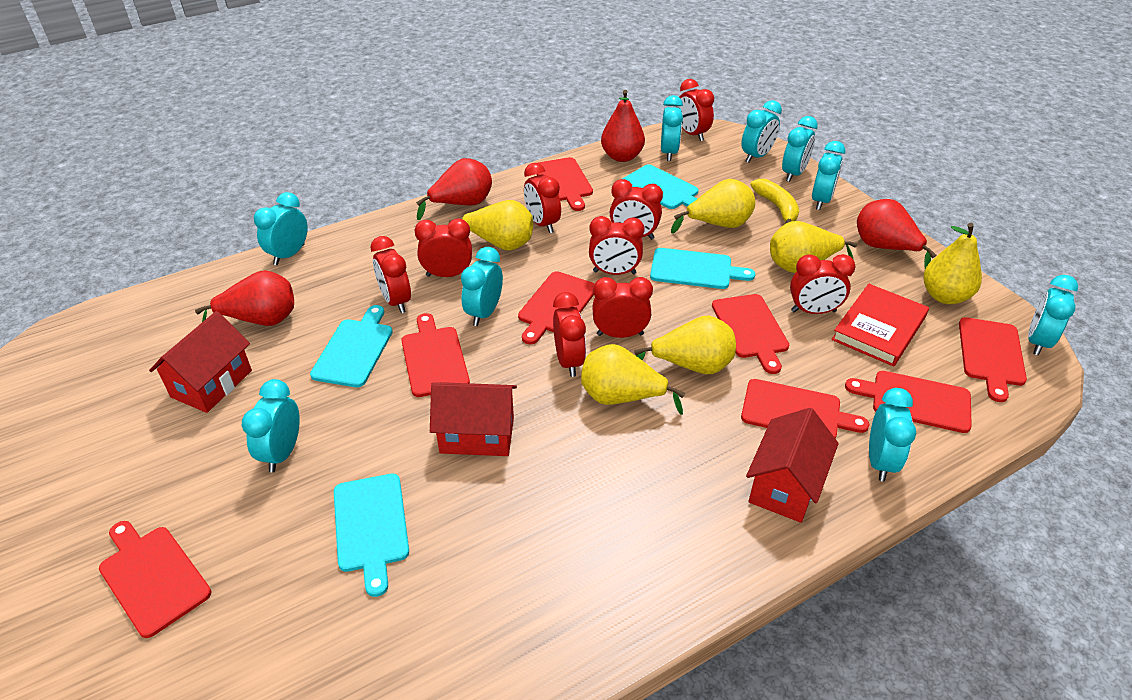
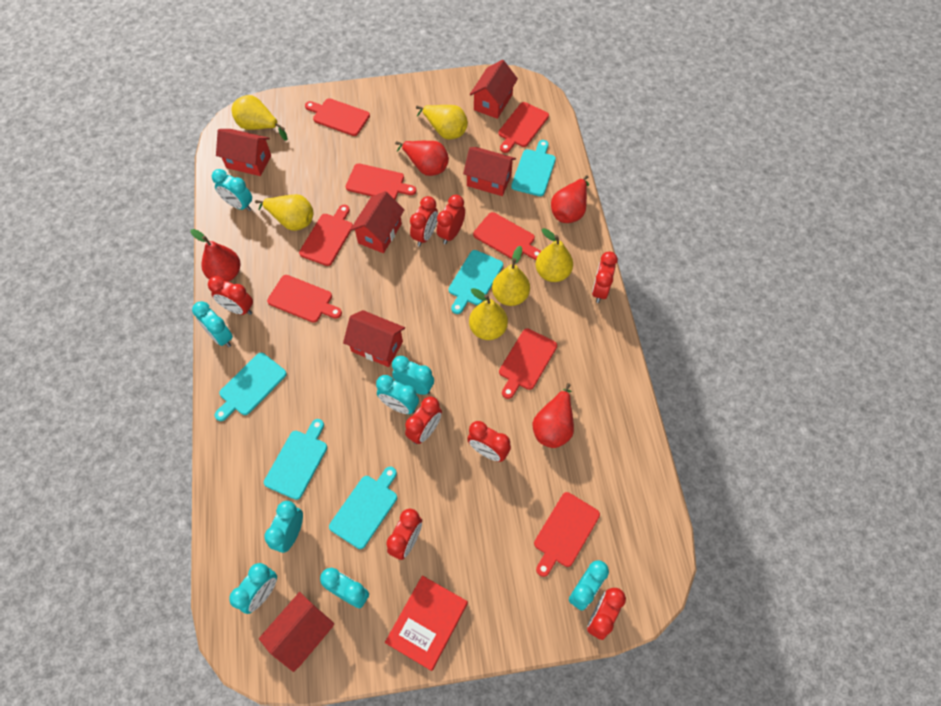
red clock: 9 -> 8
red house: 3 -> 6
turquoise clock: 9 -> 8
turquoise cutting board: 4 -> 5
yellow banana: 1 -> 0

